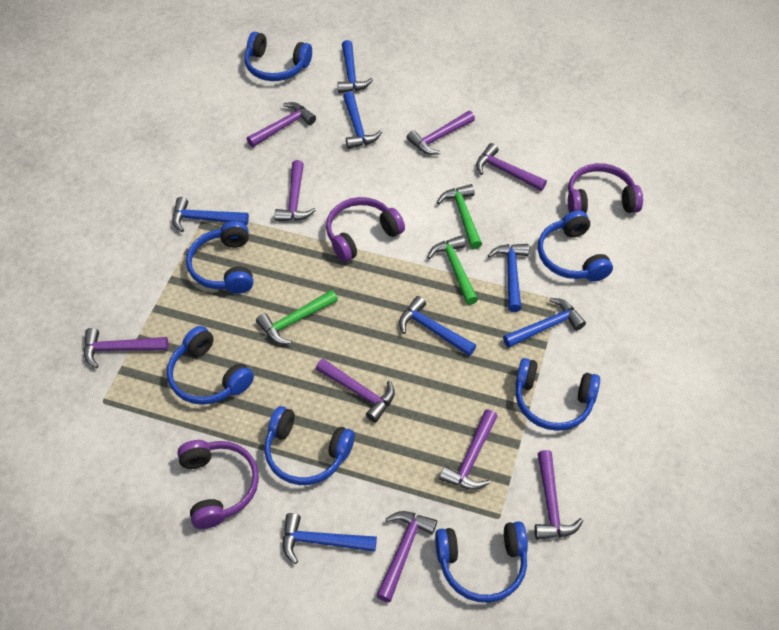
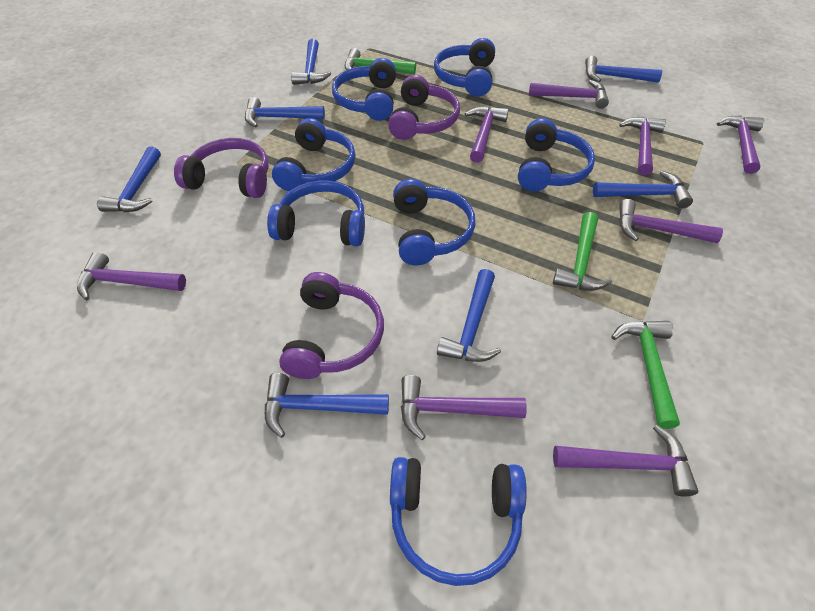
purple hammer: 9 -> 8

